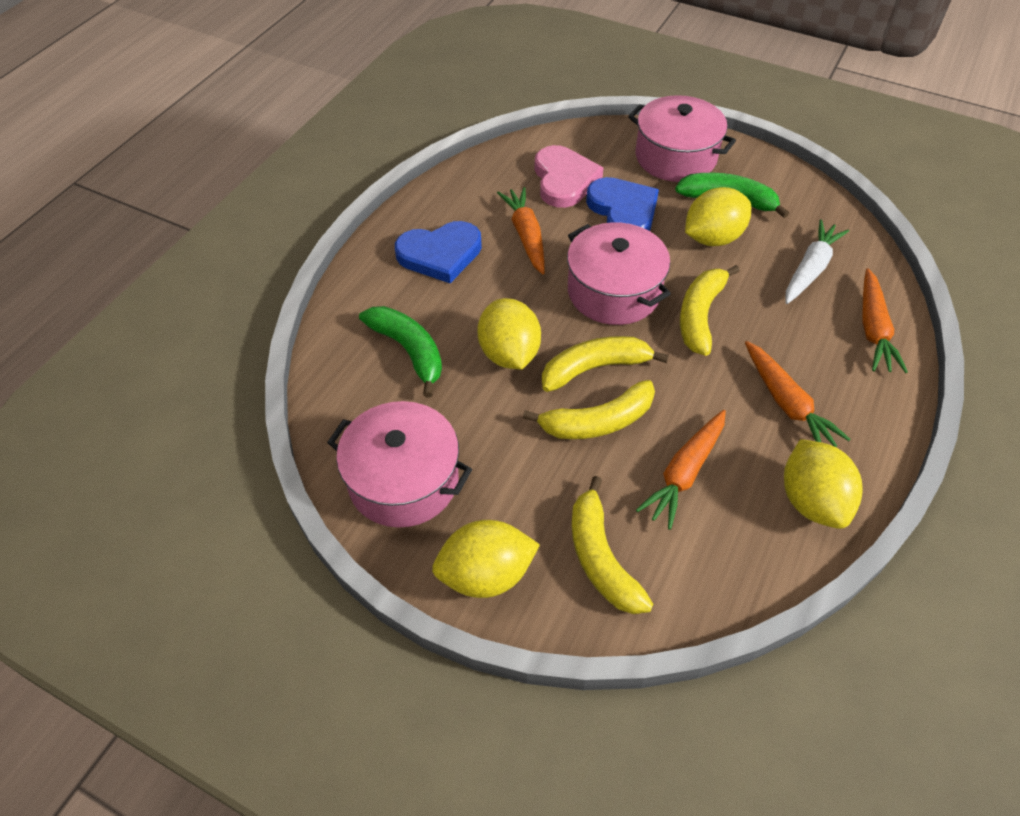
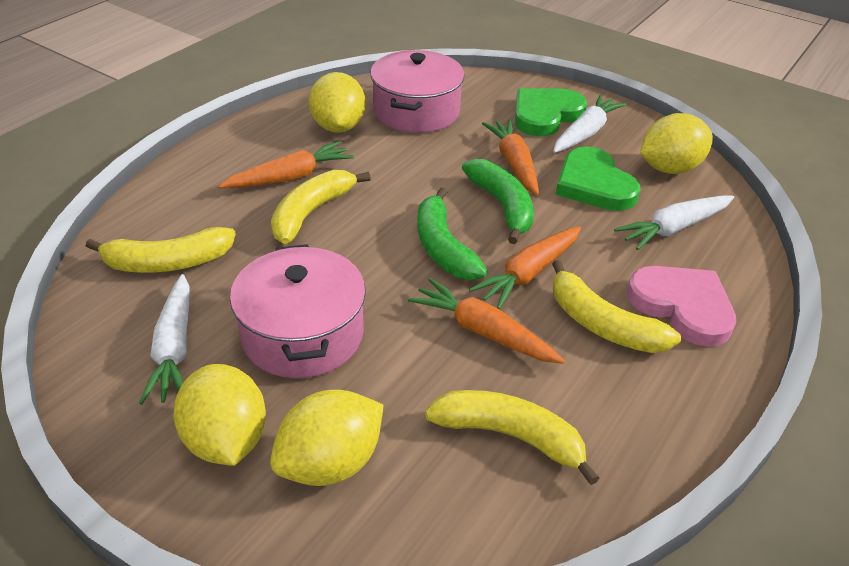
blue heart: 2 -> 0
green heart: 0 -> 2
pink pot: 3 -> 2
white carrot: 1 -> 3

